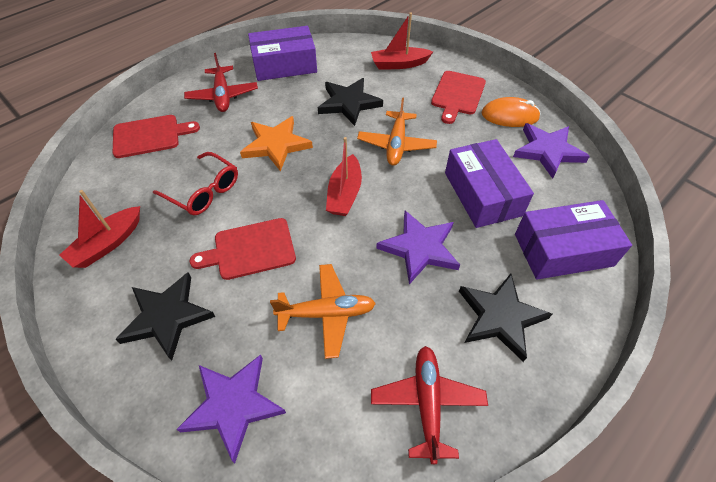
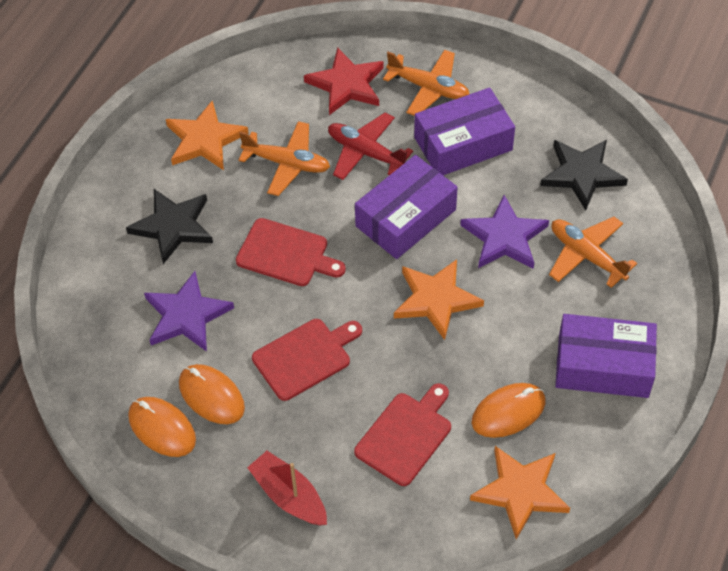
black star: 3 -> 2
orange mouse: 1 -> 3
orange plane: 2 -> 3
orange star: 1 -> 3
purple star: 3 -> 2
red boat: 3 -> 1
red glasses: 1 -> 0
red plane: 2 -> 1
red star: 0 -> 1

